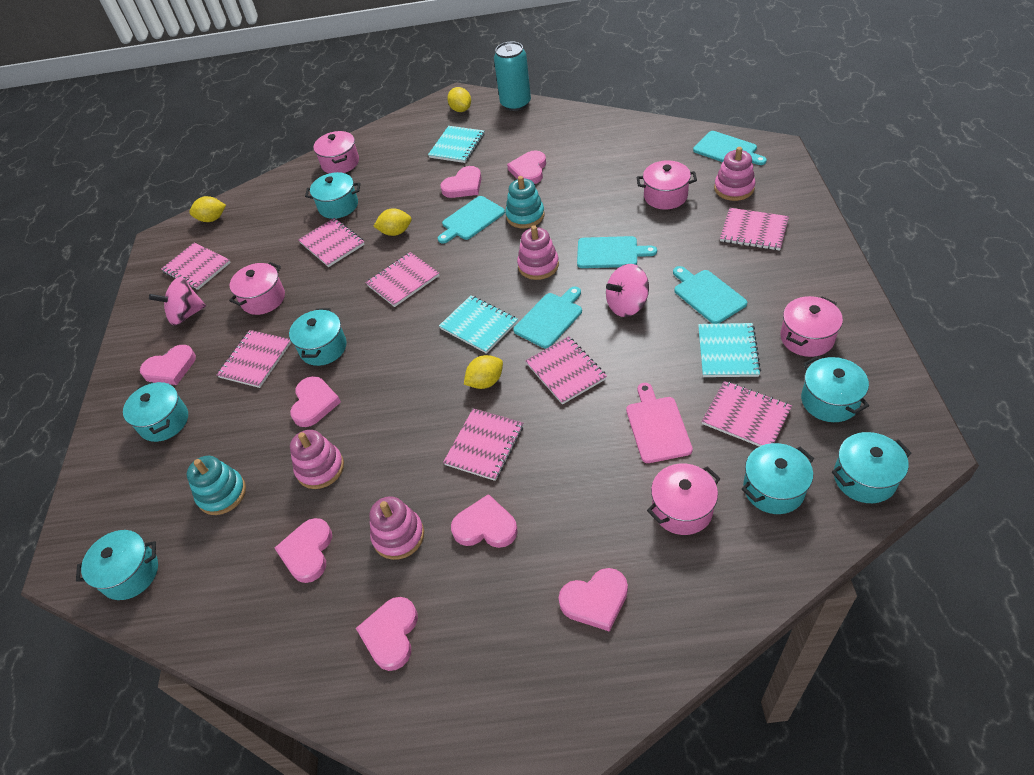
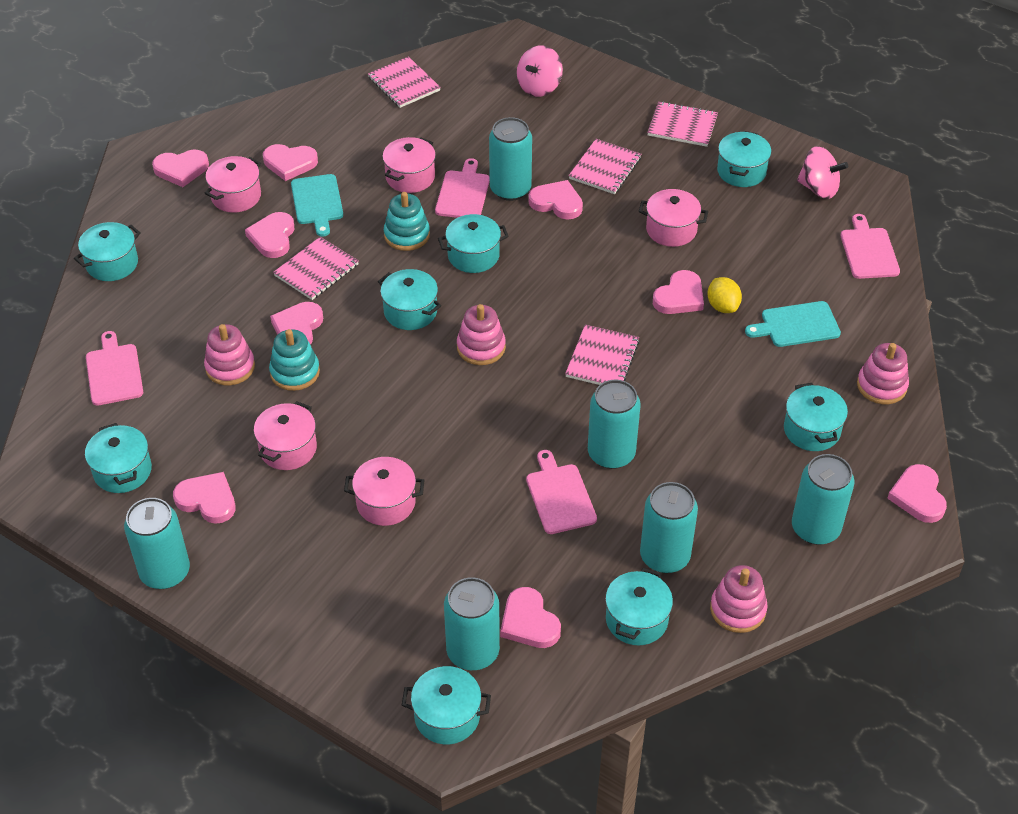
pink cutting board: 1 -> 4
pink heart: 8 -> 9
pink notebook: 8 -> 5
turquoise can: 1 -> 6
turquoise cutting board: 5 -> 2
turquoise notebook: 3 -> 0
turquoise pot: 7 -> 8
yellow lemon: 4 -> 1

